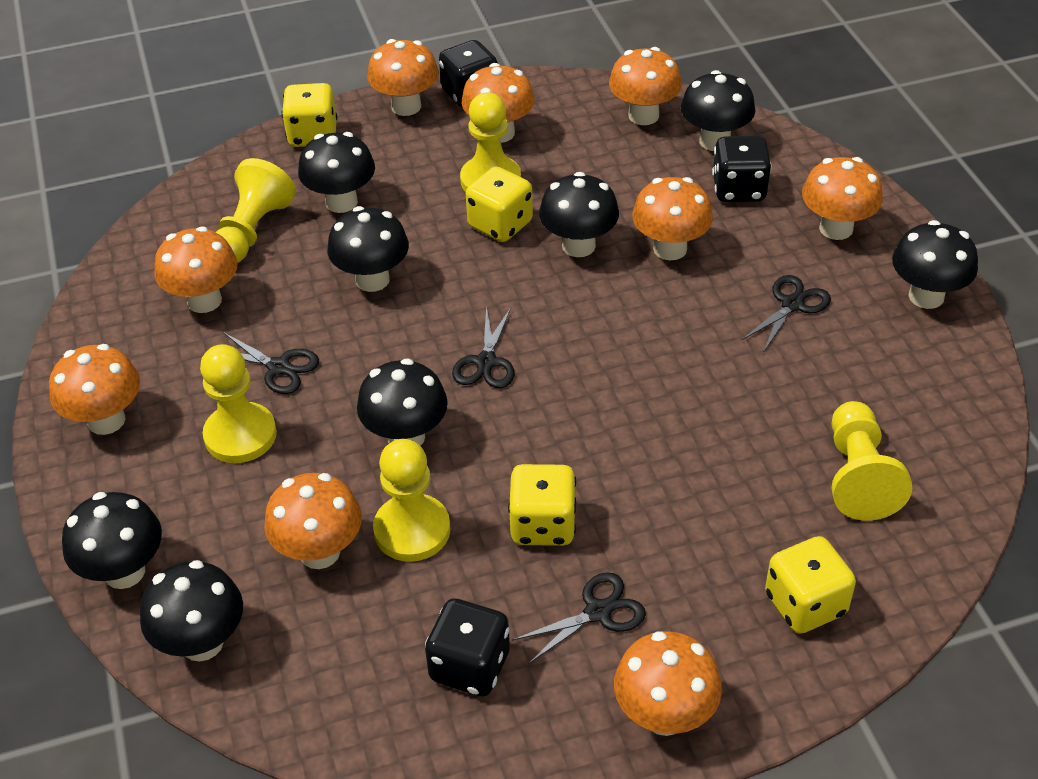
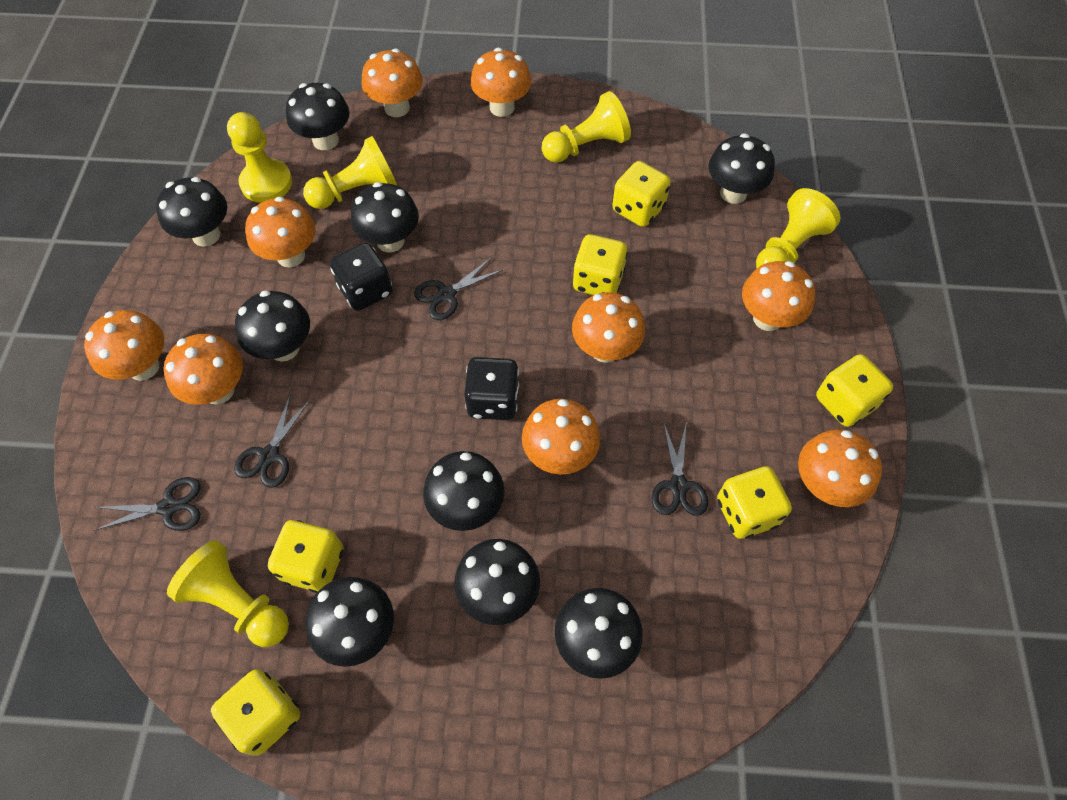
black dice: 3 -> 2
black mushroom: 8 -> 9
yellow dice: 4 -> 6

